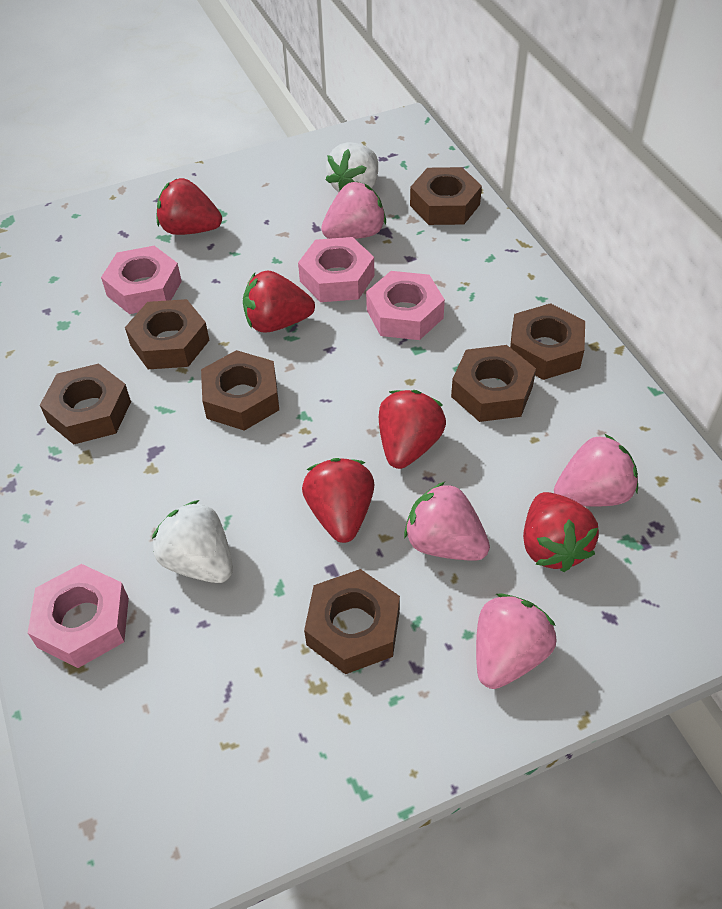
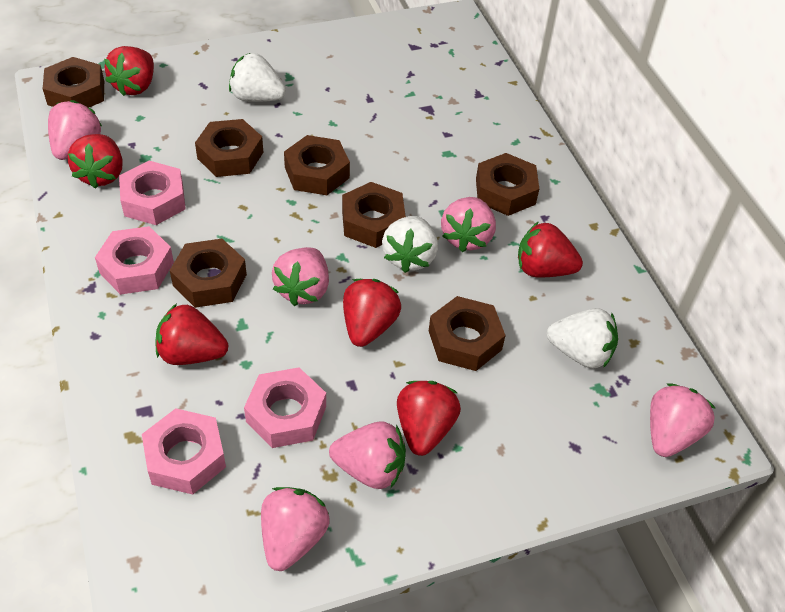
pink strawberry: 4 -> 6
red strawberry: 5 -> 6
white strawberry: 2 -> 3

